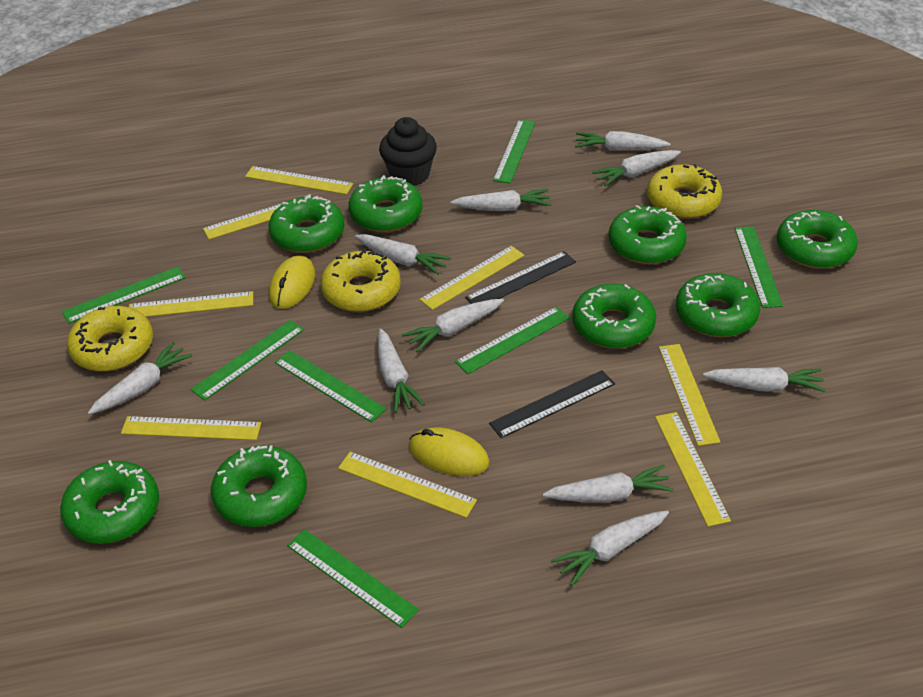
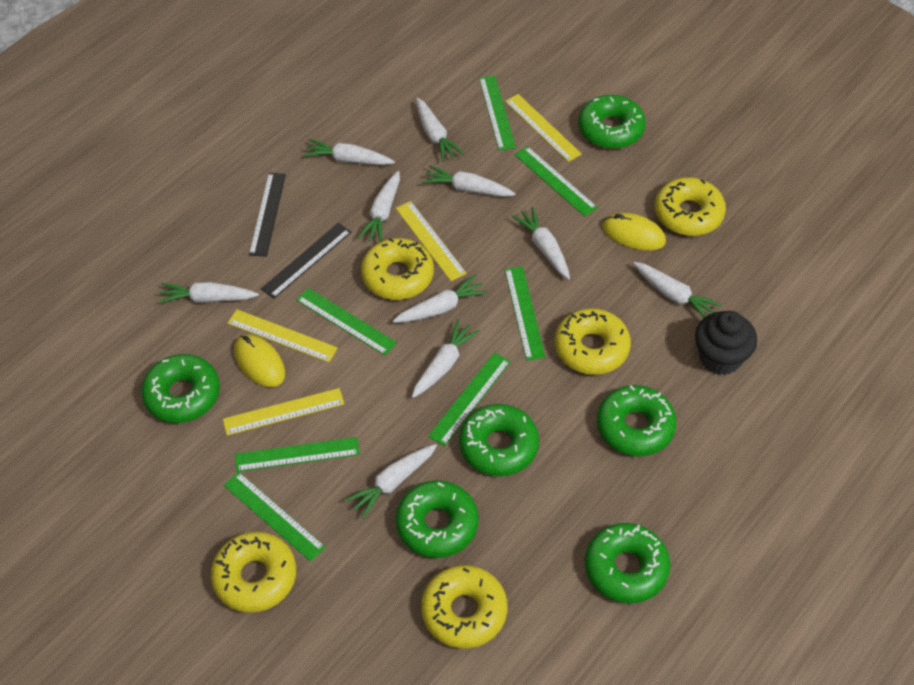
green donut: 8 -> 6
yellow donut: 3 -> 5
yellow ruler: 8 -> 4

